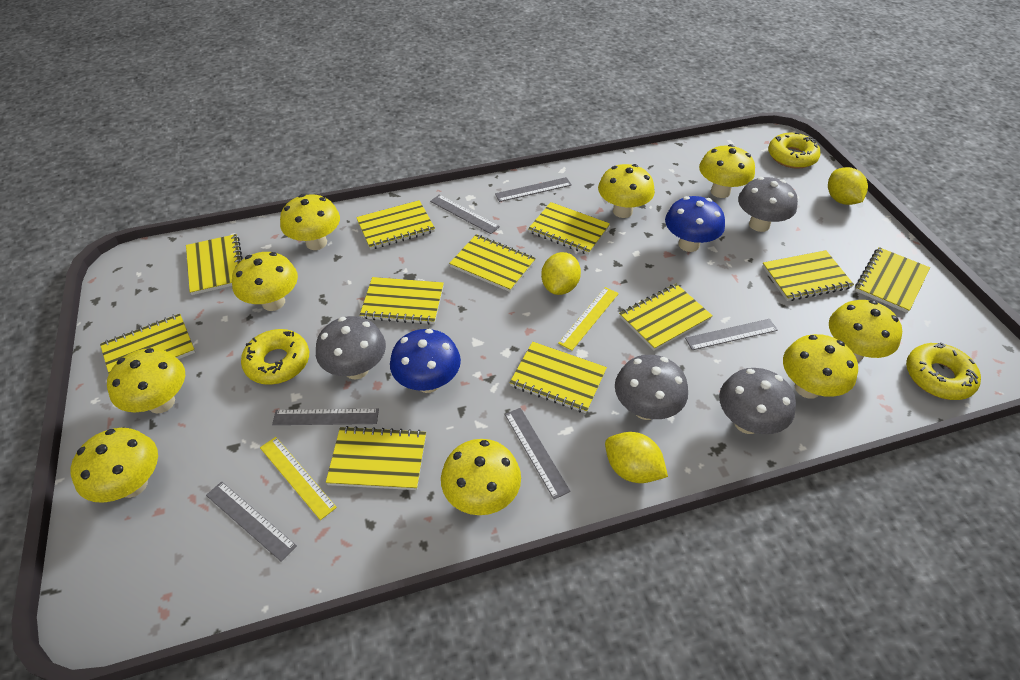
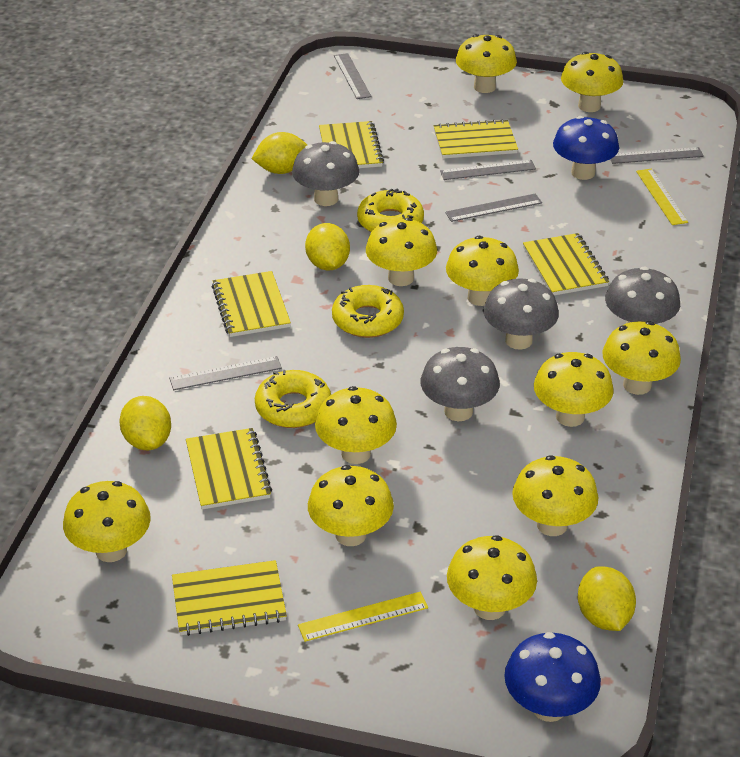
grey ruler: 6 -> 5
yellow lemon: 3 -> 4
yellow mushroom: 9 -> 11
yellow notebook: 11 -> 6

